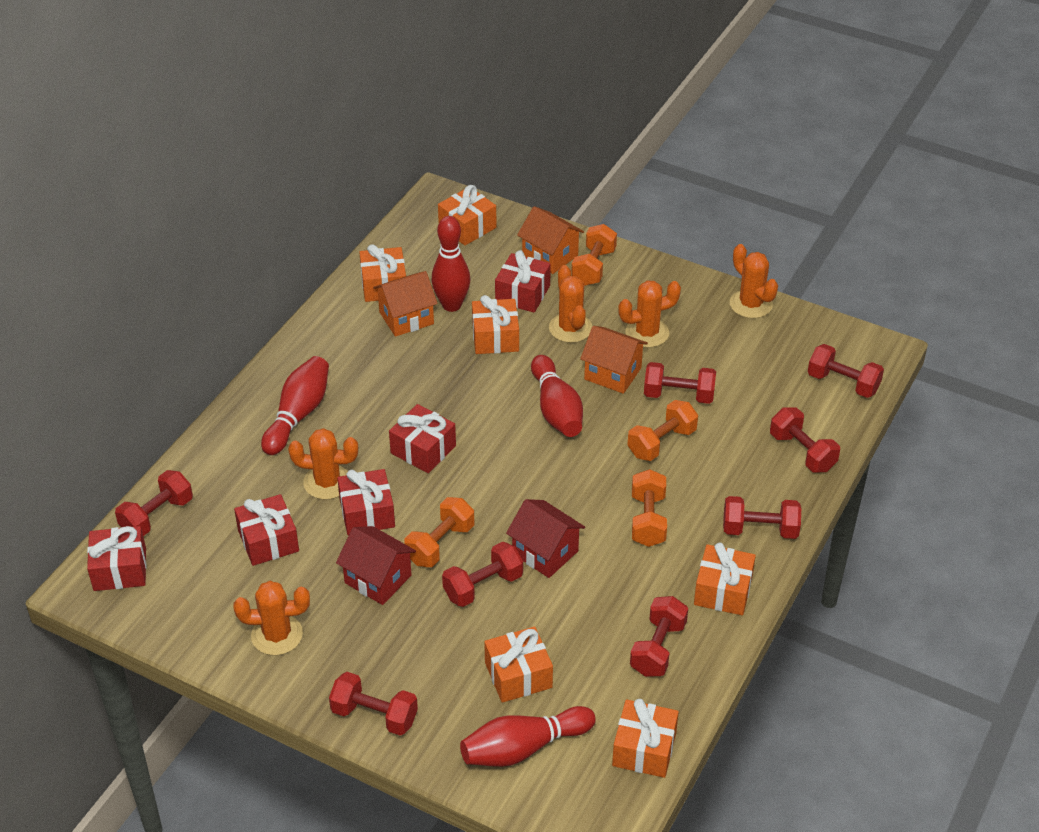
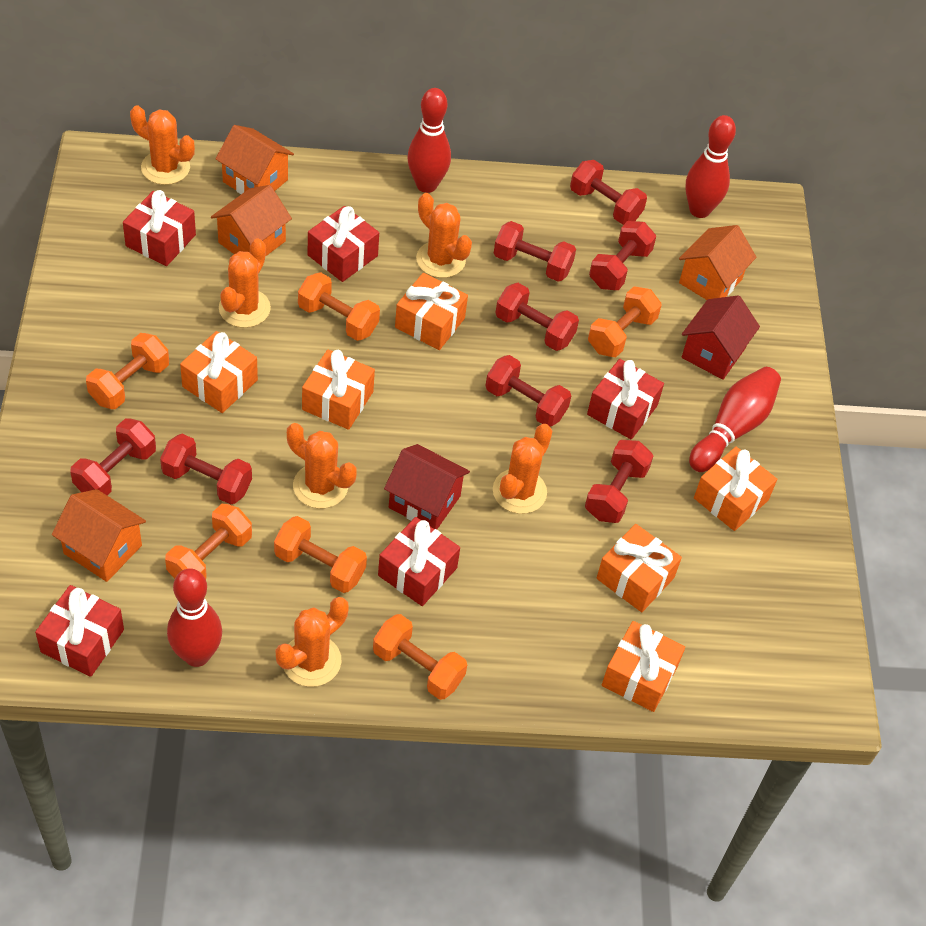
orange cactus: 5 -> 6
orange dumbbell: 4 -> 6
orange house: 3 -> 4

